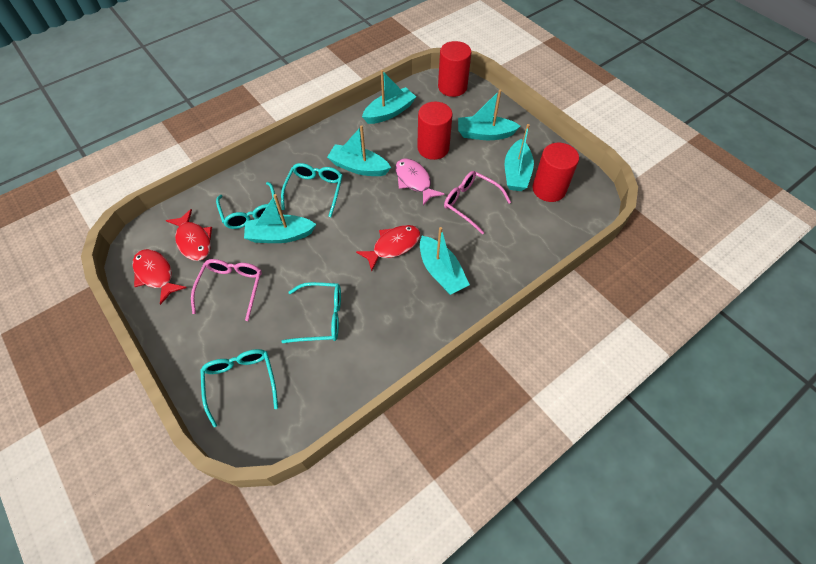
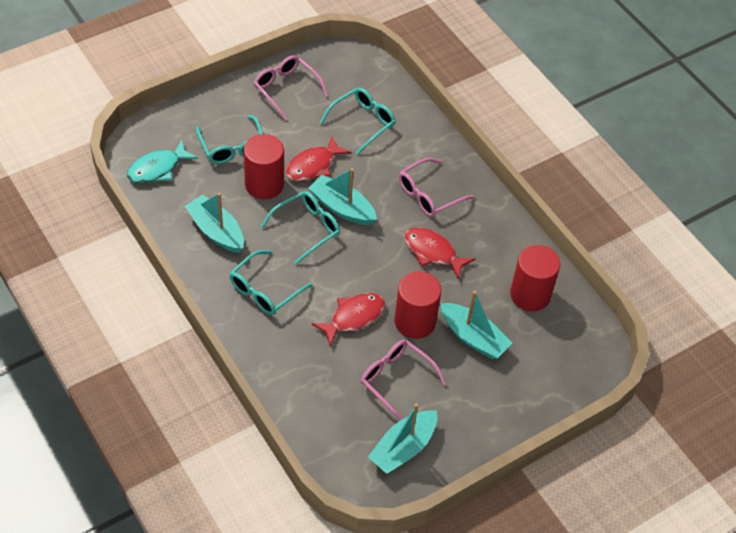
pink fish: 1 -> 0
pink glasses: 2 -> 3
turquoise boat: 6 -> 4
turquoise fish: 0 -> 1

